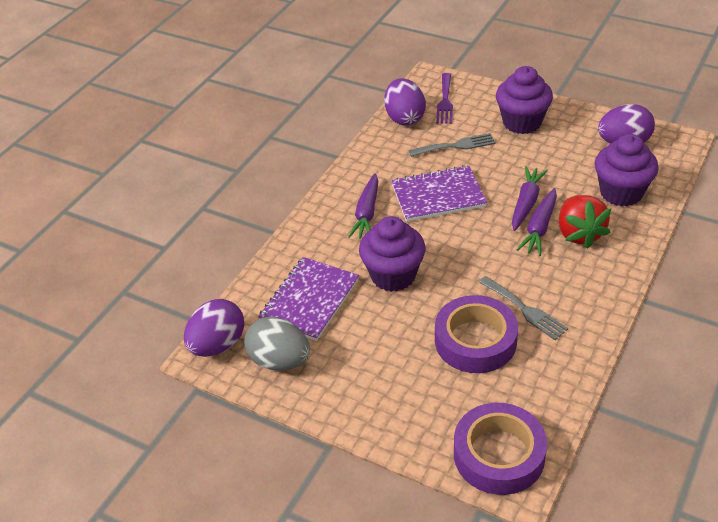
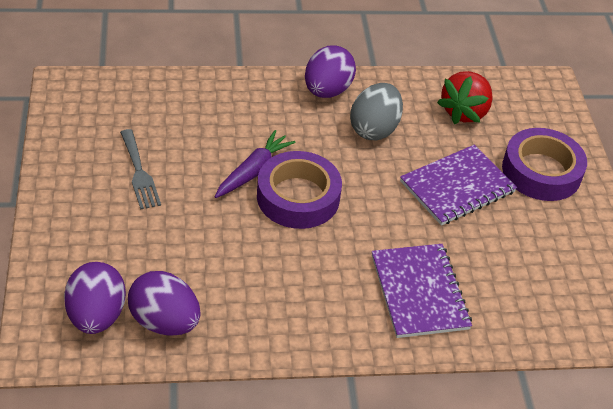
grey fork: 2 -> 1
purple carrot: 3 -> 1
purple cupcake: 3 -> 0
purple fork: 1 -> 0

